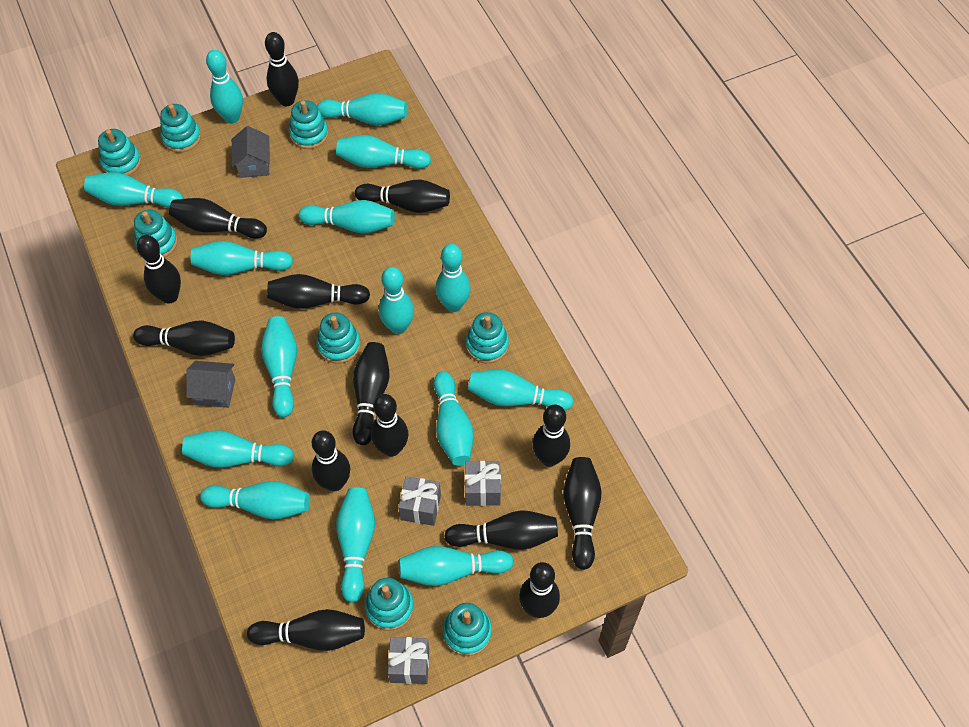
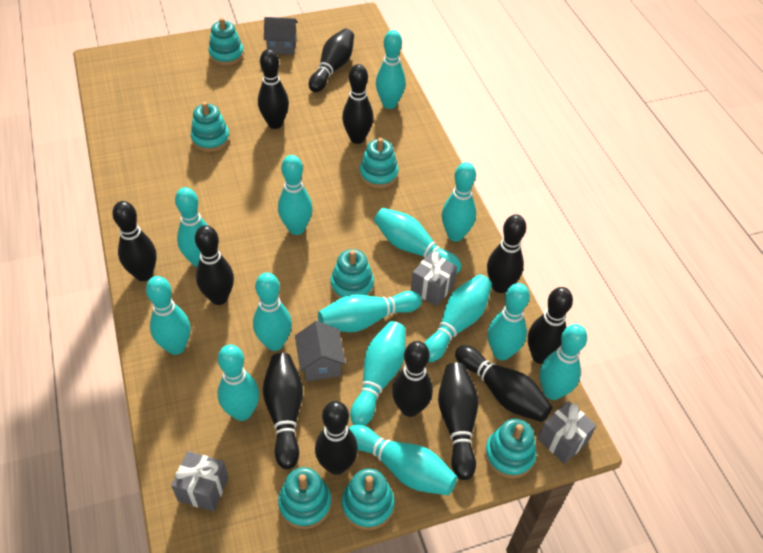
black bowling pin: 14 -> 12
turquoise bowling pin: 15 -> 14
turquoise stacking toy: 8 -> 7

